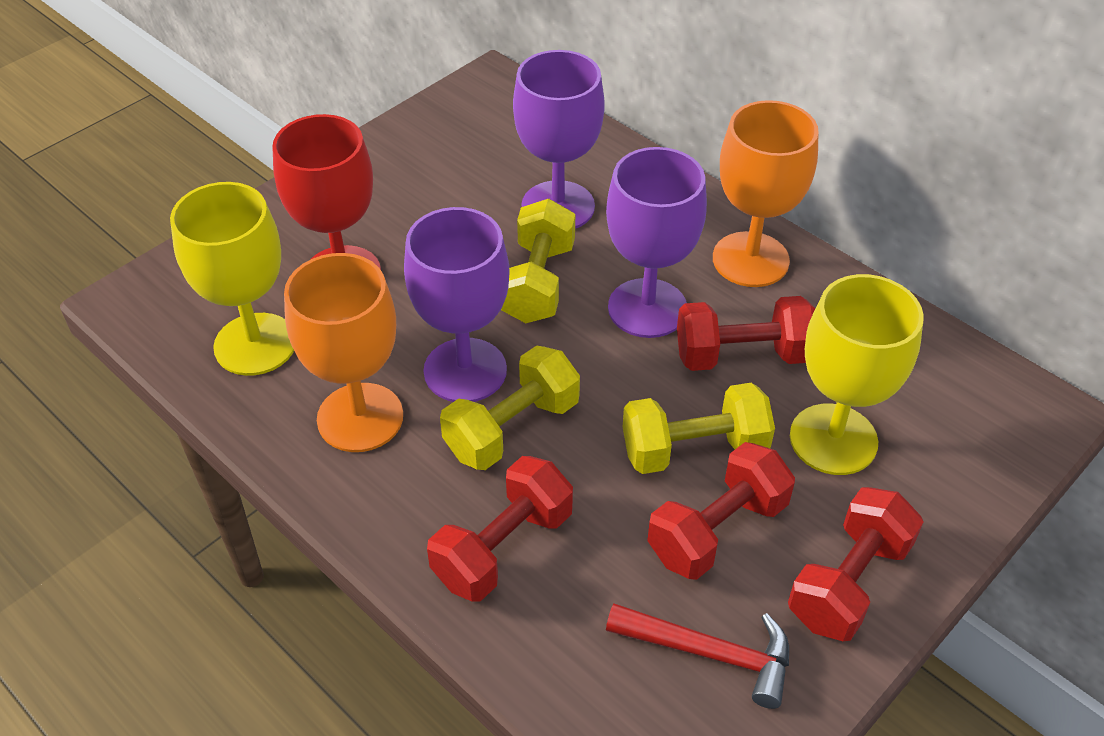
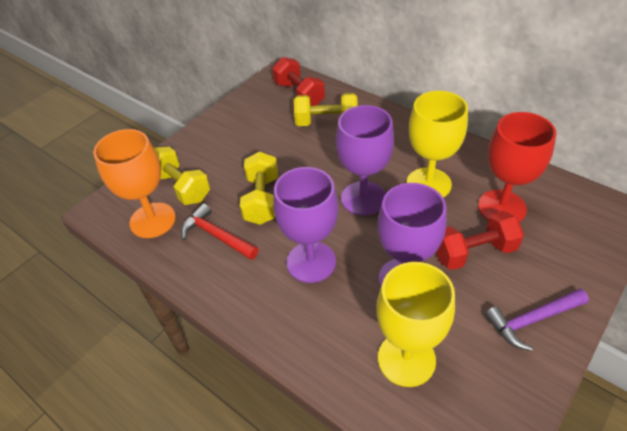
orange goblet: 2 -> 1
purple hammer: 0 -> 1
red dumbbell: 4 -> 2

